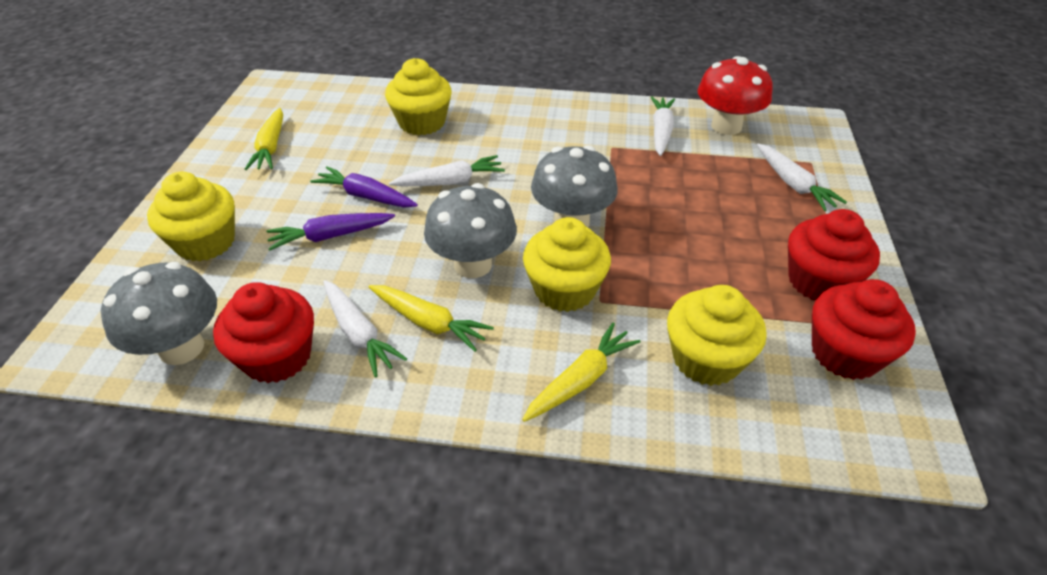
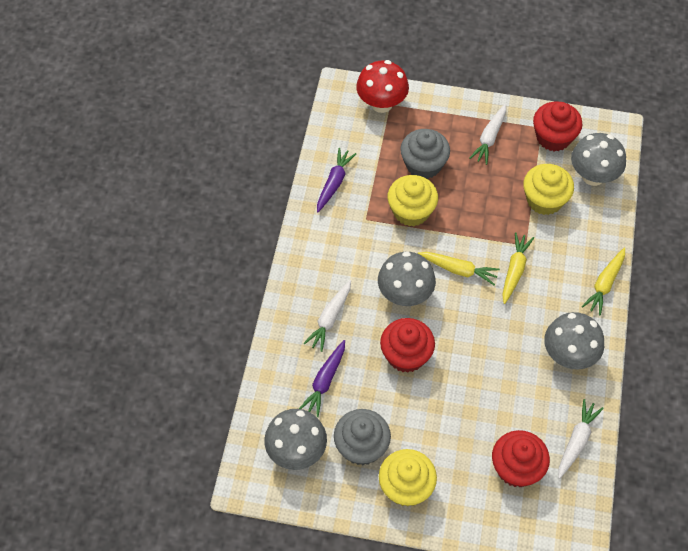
grey cupcake: 0 -> 2
grey mushroom: 3 -> 4
white carrot: 4 -> 3
yellow cupcake: 4 -> 3

